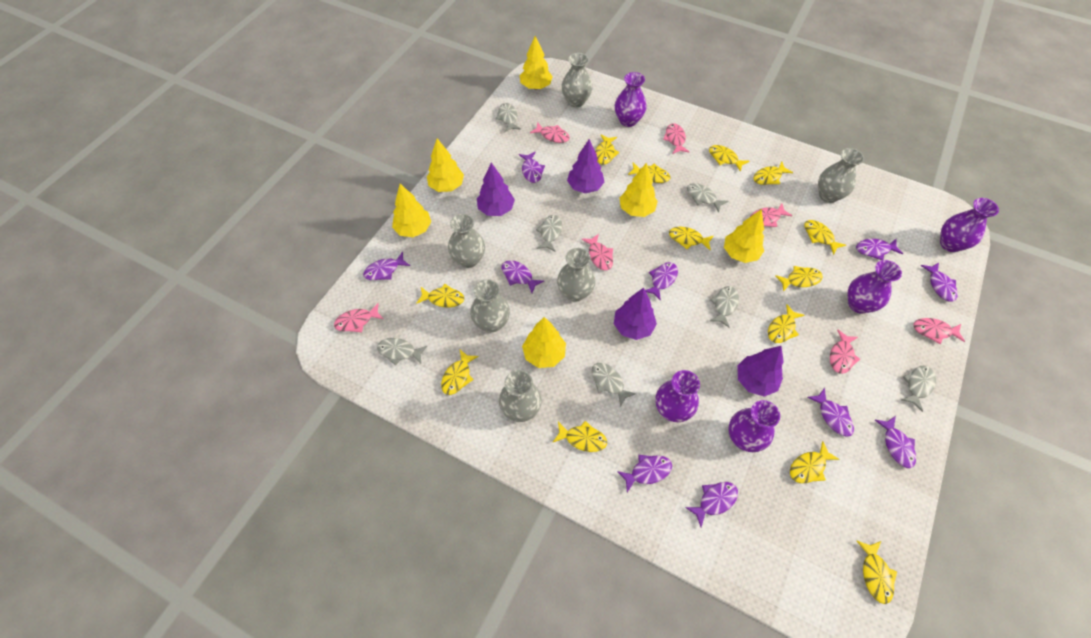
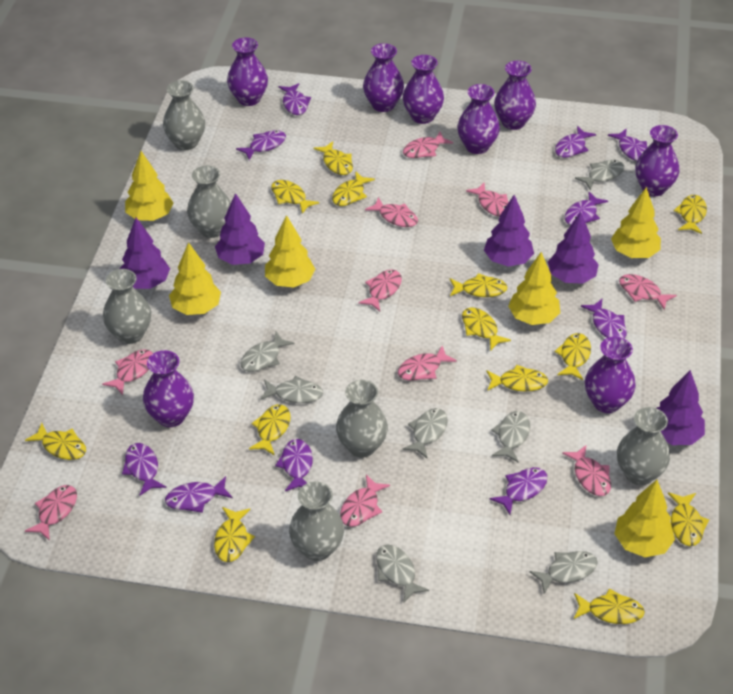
pink fish: 7 -> 10
purple tree: 4 -> 5
purple vase: 5 -> 8

